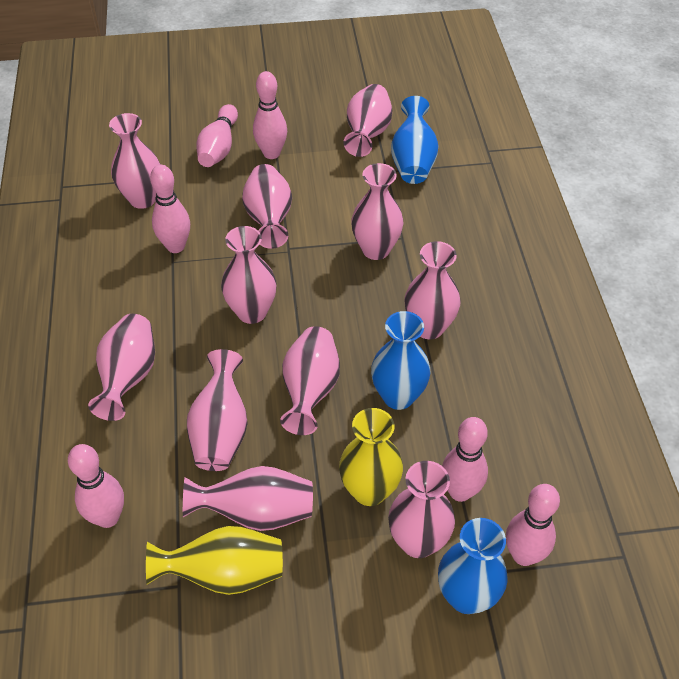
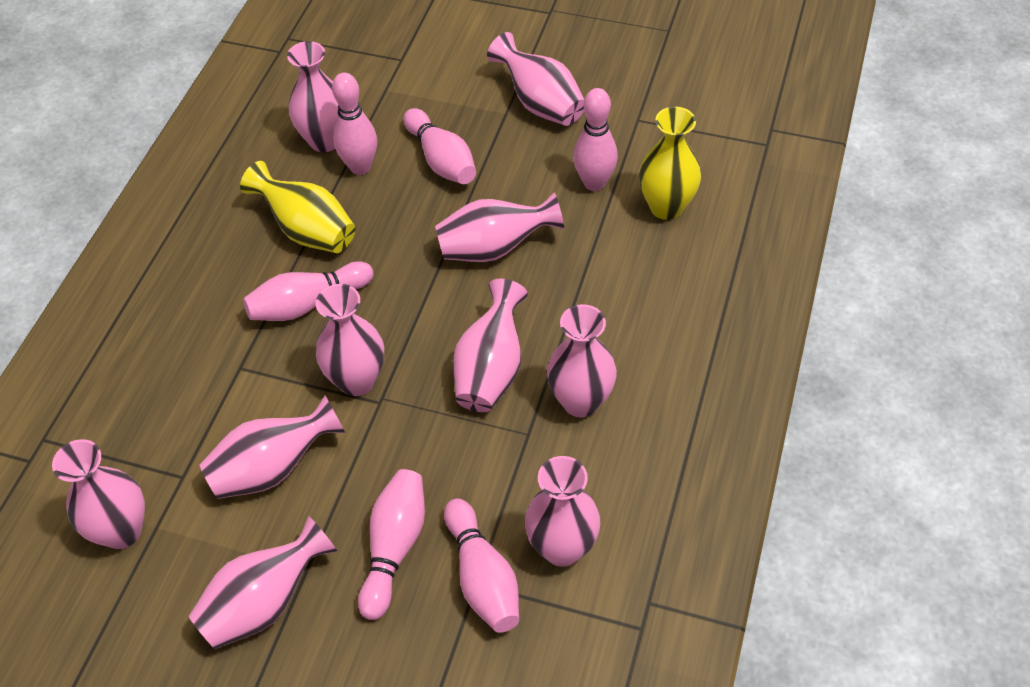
blue vase: 3 -> 0
pink vase: 11 -> 10

